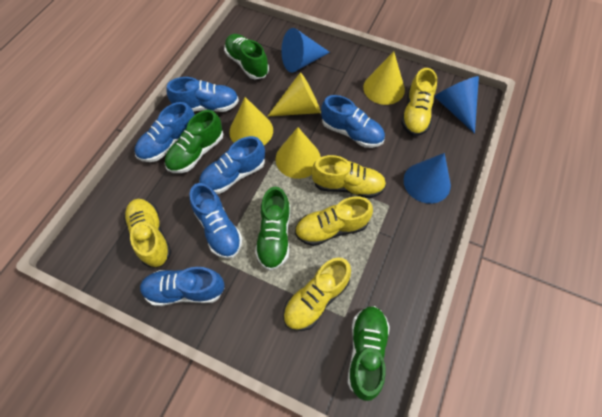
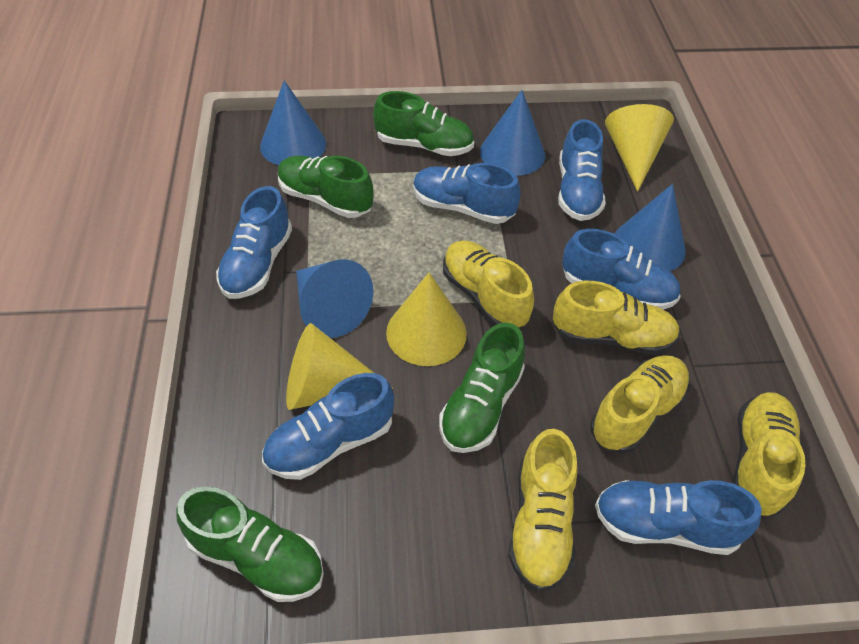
blue cone: 3 -> 4
yellow cone: 4 -> 3

